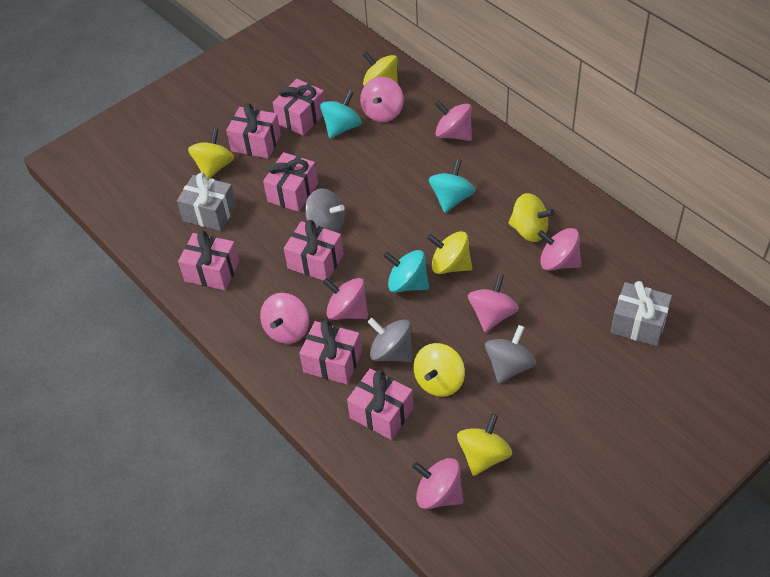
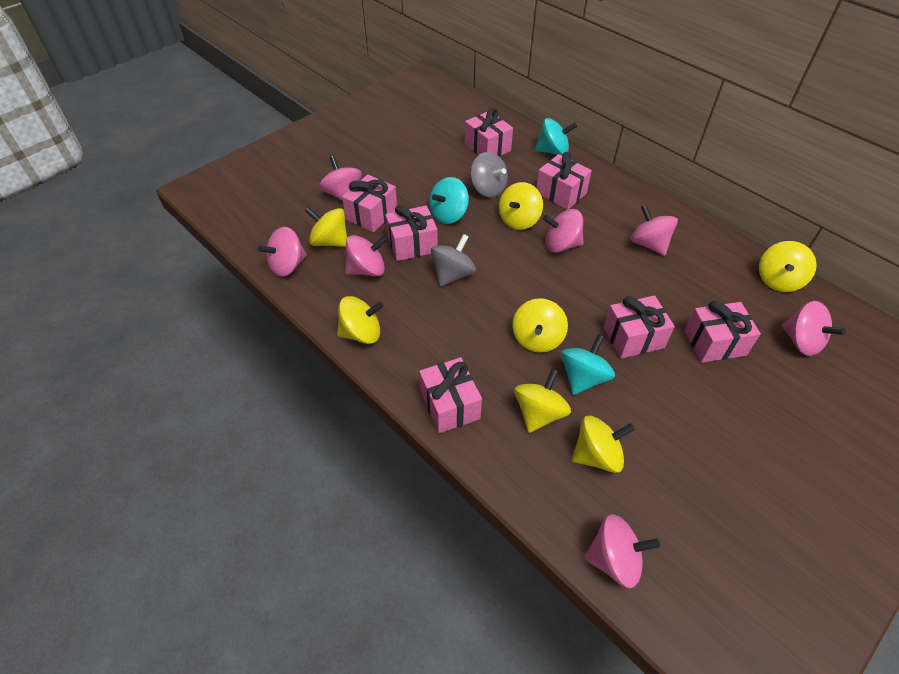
grey gift: 2 -> 0
grey spinning top: 3 -> 2
yellow spinning top: 6 -> 7

